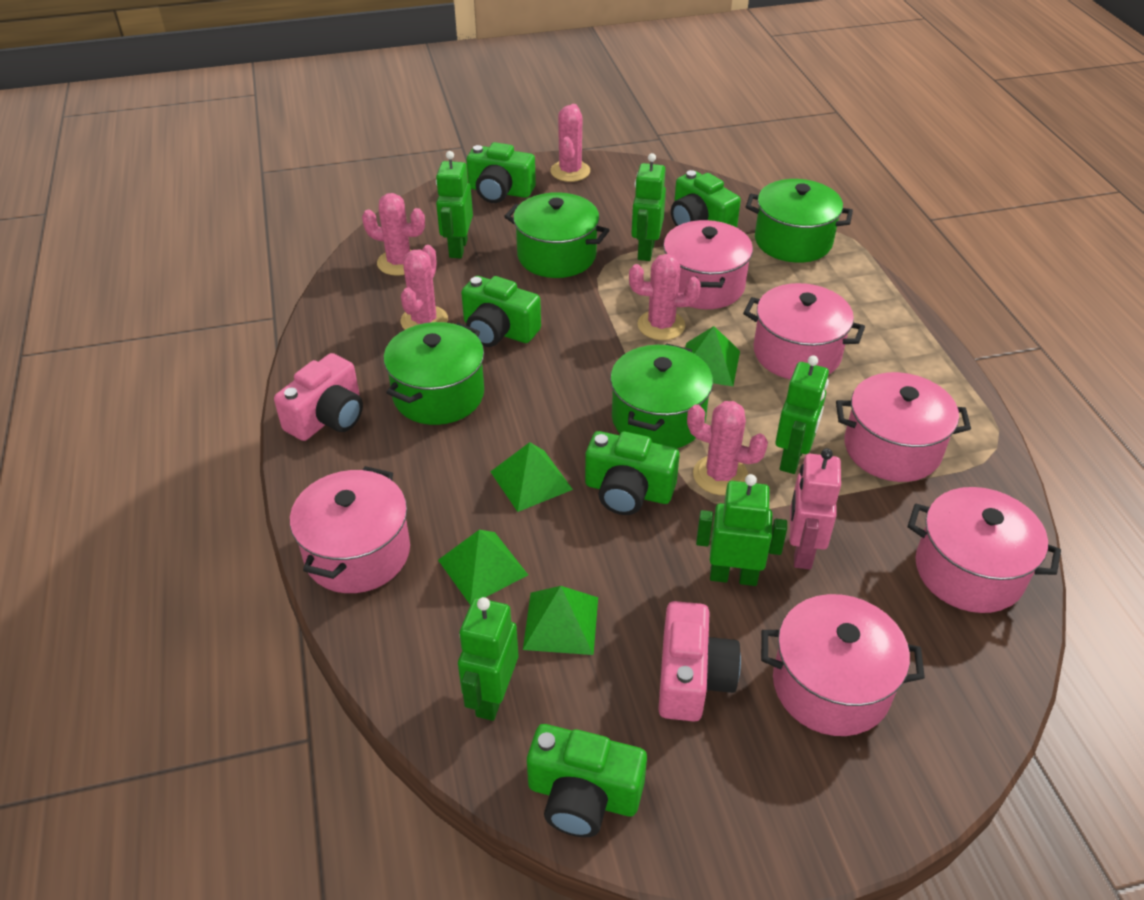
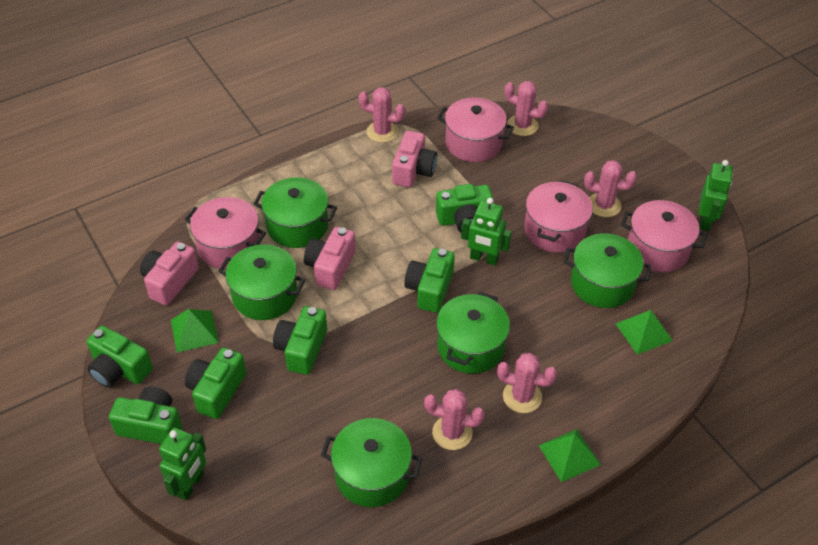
green camera: 5 -> 6
green pot: 4 -> 5
green pyramid: 4 -> 3
green robot: 5 -> 3
pink camera: 2 -> 3
pink pot: 6 -> 4
pink robot: 1 -> 0

